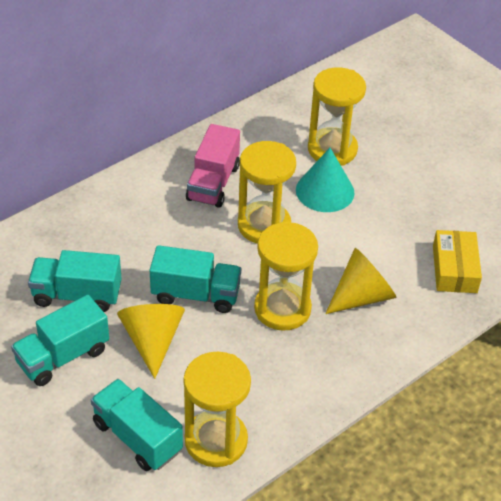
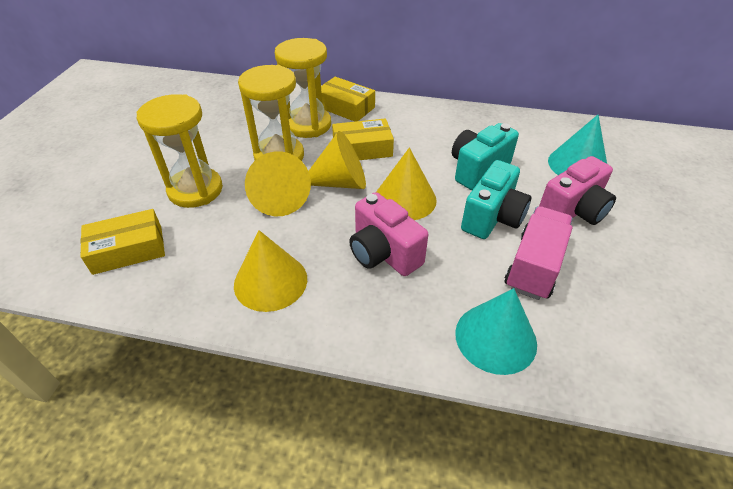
pink camera: 0 -> 2
turquoise camera: 0 -> 2
turquoise cone: 1 -> 2
turquoise truck: 4 -> 0
yellow box: 1 -> 3
yellow cone: 2 -> 4
yellow hourglass: 4 -> 3

